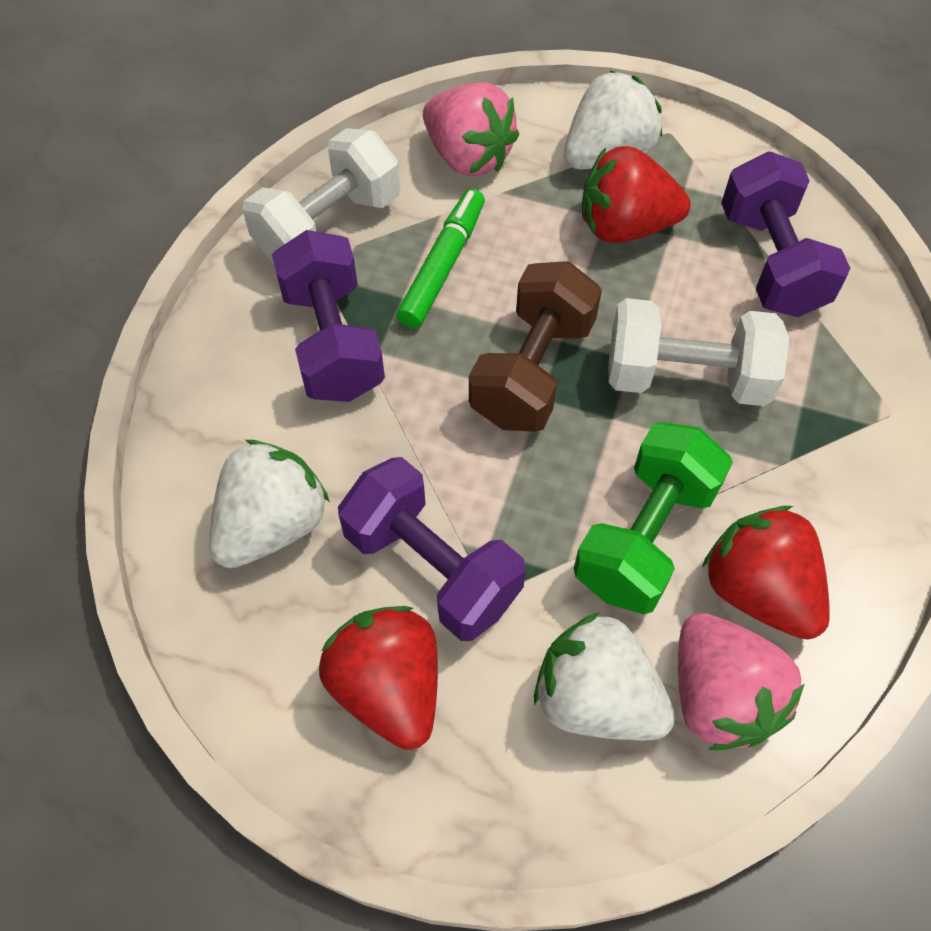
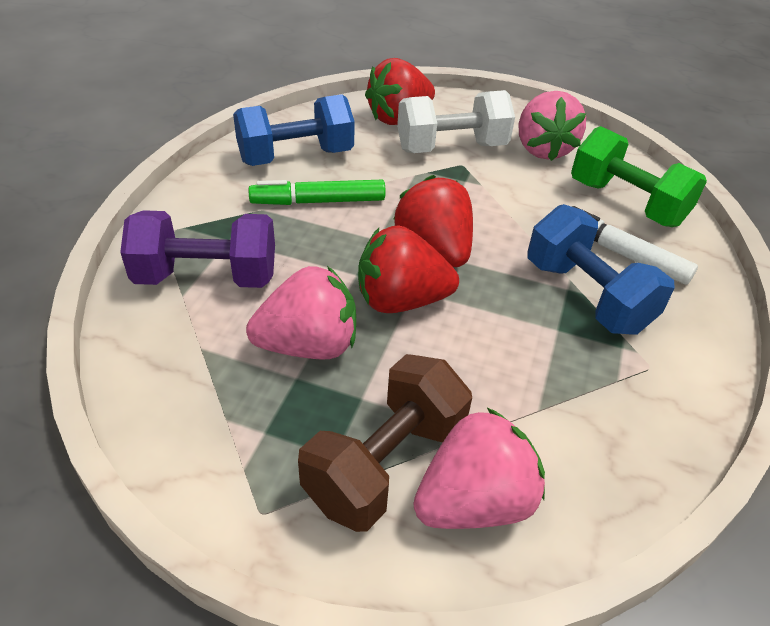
blue dumbbell: 0 -> 2
pink strawberry: 2 -> 3
purple dumbbell: 3 -> 1
white dumbbell: 2 -> 1
white marker: 0 -> 1
white strawberry: 3 -> 0

